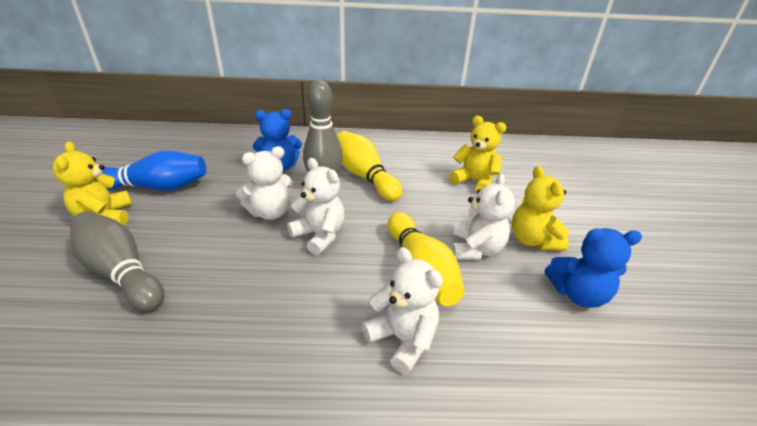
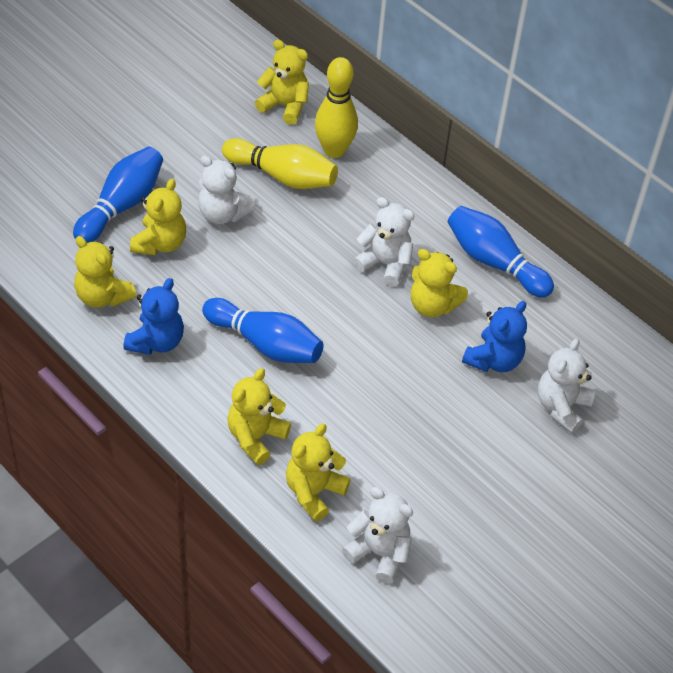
blue bowling pin: 1 -> 3
grey bowling pin: 2 -> 0
yellow teddy bear: 3 -> 6

